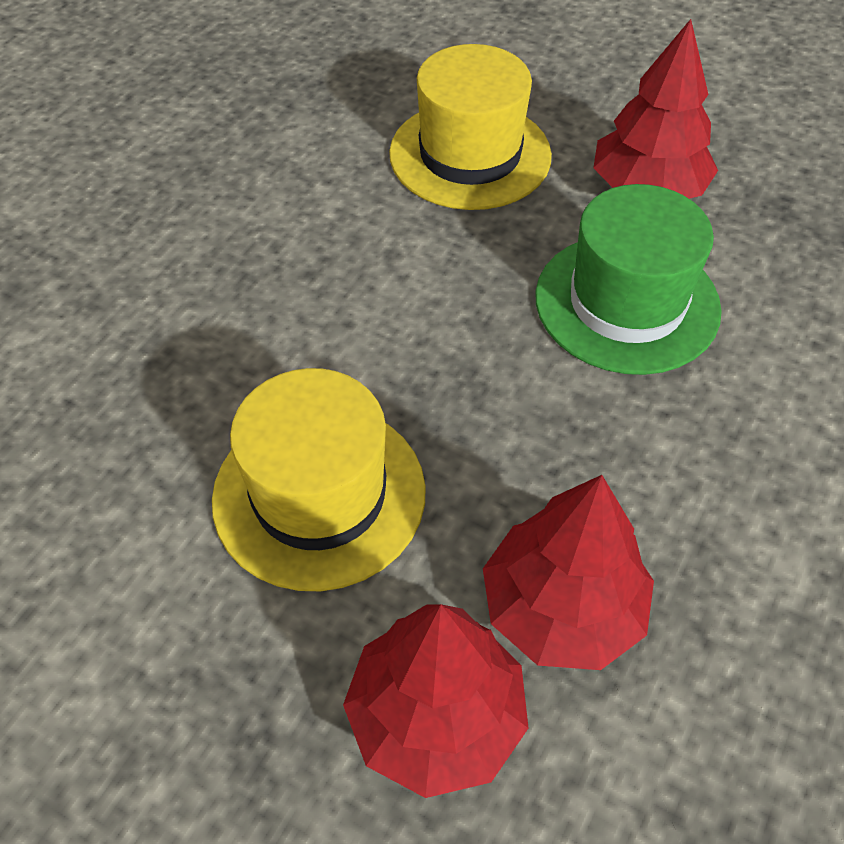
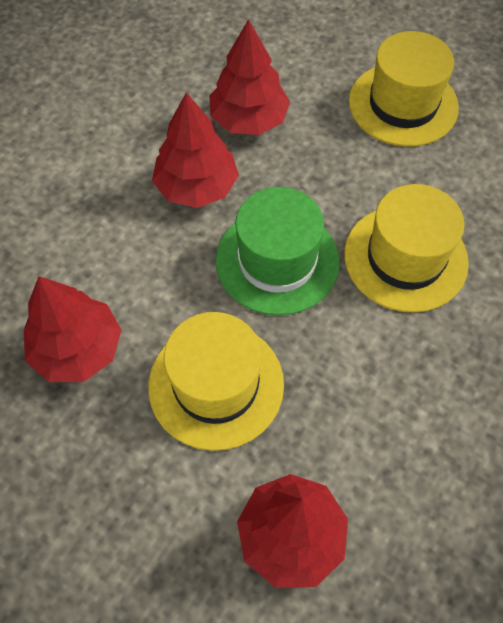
red tree: 3 -> 4
yellow hat: 2 -> 3

